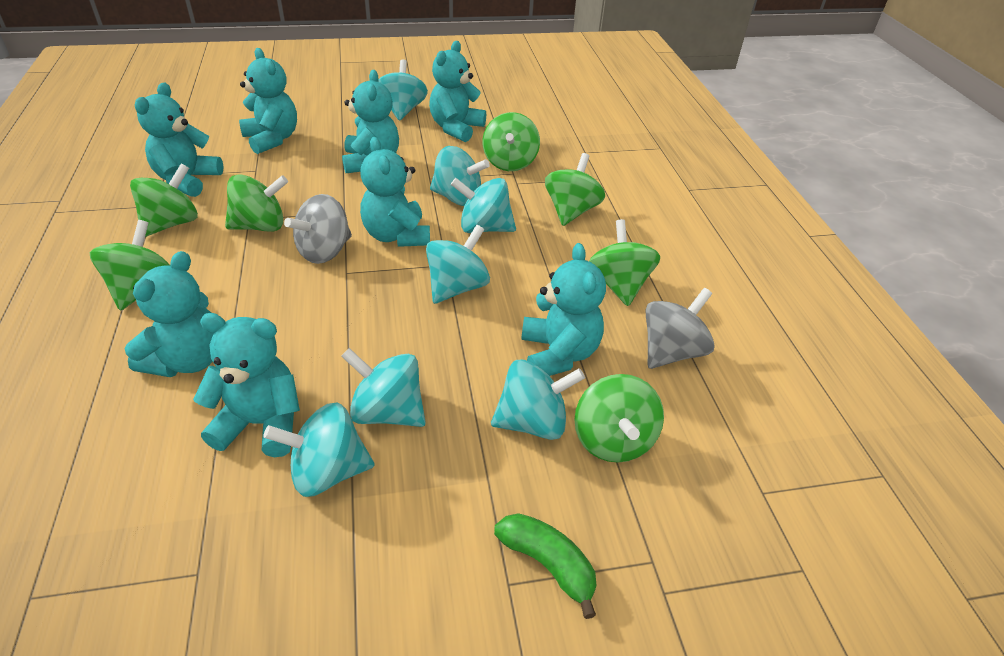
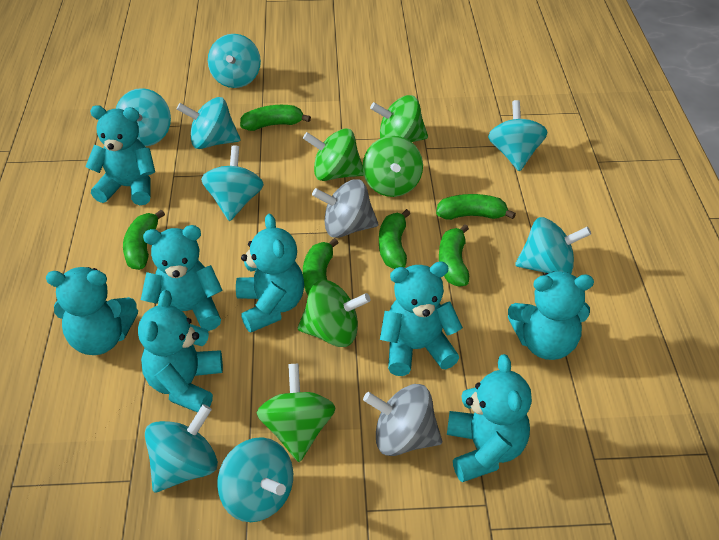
green banana: 1 -> 6
green spinning top: 7 -> 5
turquoise spinning top: 7 -> 8

